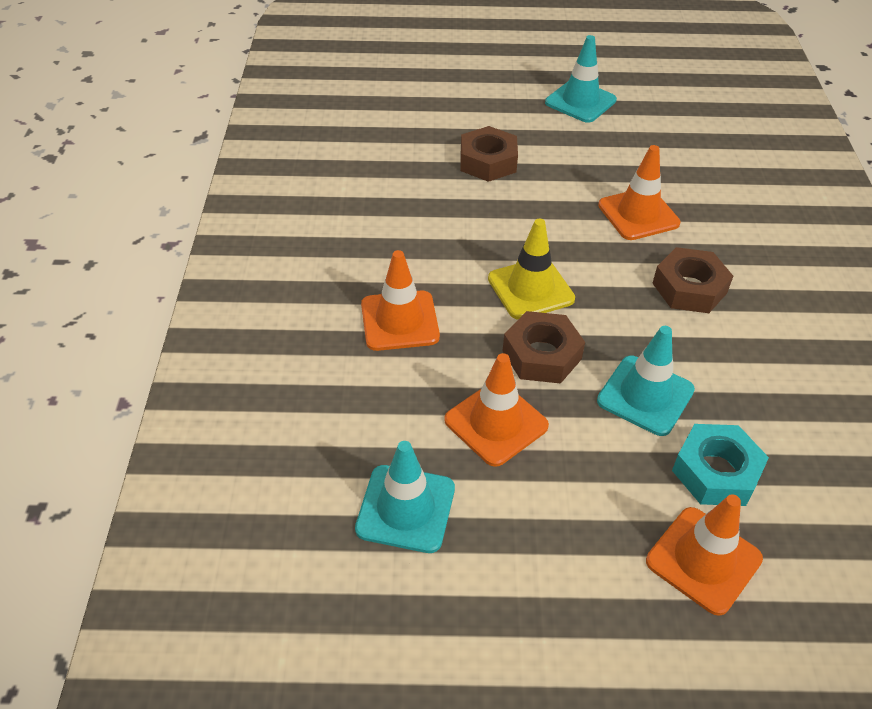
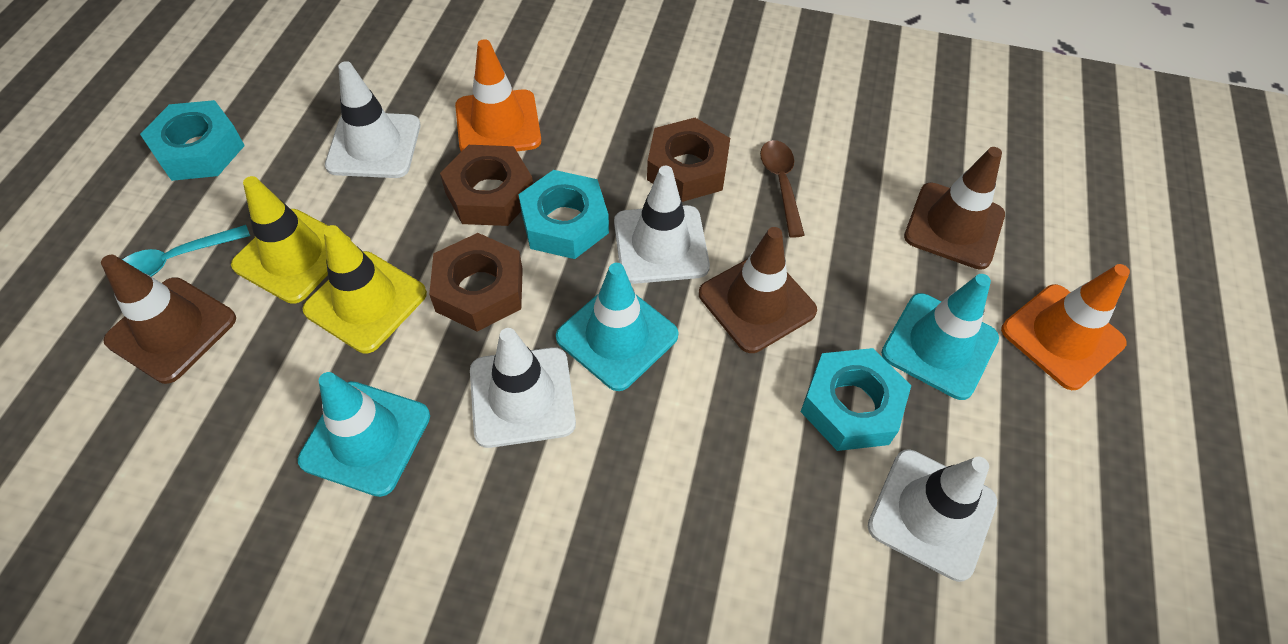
brown spoon: 0 -> 1
brown traffic cone: 0 -> 3
orange traffic cone: 4 -> 2
turquoise nut: 1 -> 3
turquoise spoon: 0 -> 1
white traffic cone: 0 -> 4
yellow traffic cone: 1 -> 2

